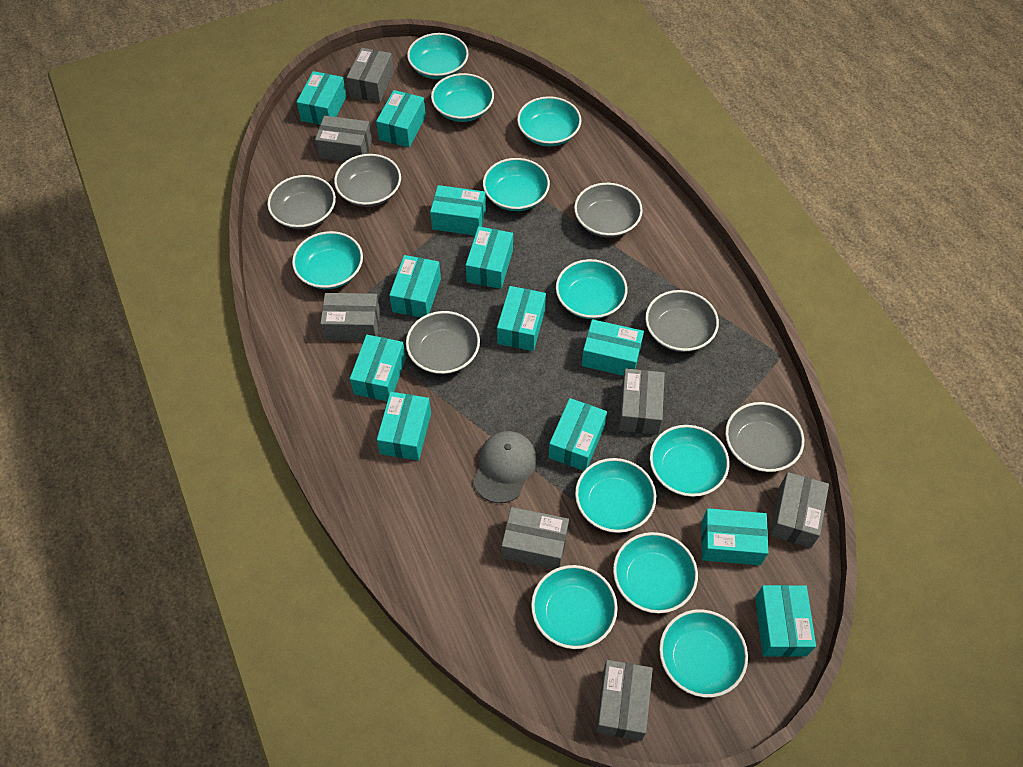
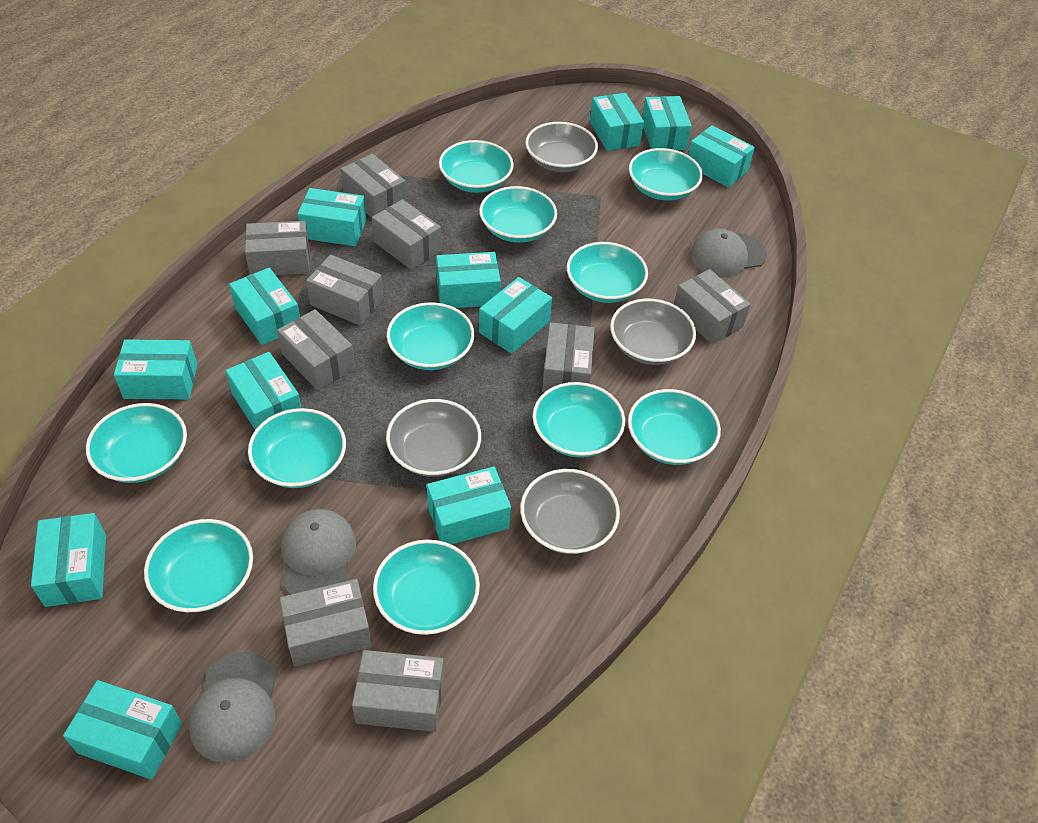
grey bowl: 6 -> 4
grey box: 7 -> 9
grey cap: 1 -> 3

